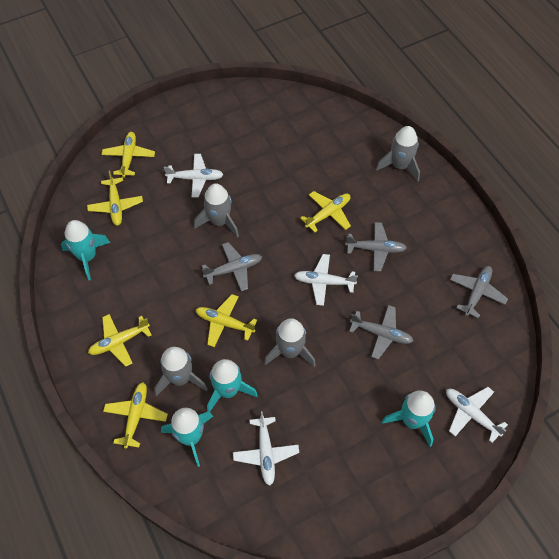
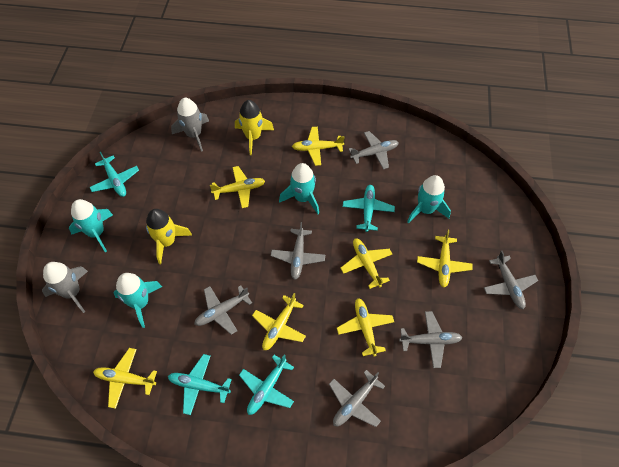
grey plane: 4 -> 6
grey rocket: 4 -> 2
turquoise plane: 0 -> 4
white plane: 4 -> 0
yellow plane: 6 -> 7
yellow rocket: 0 -> 2

